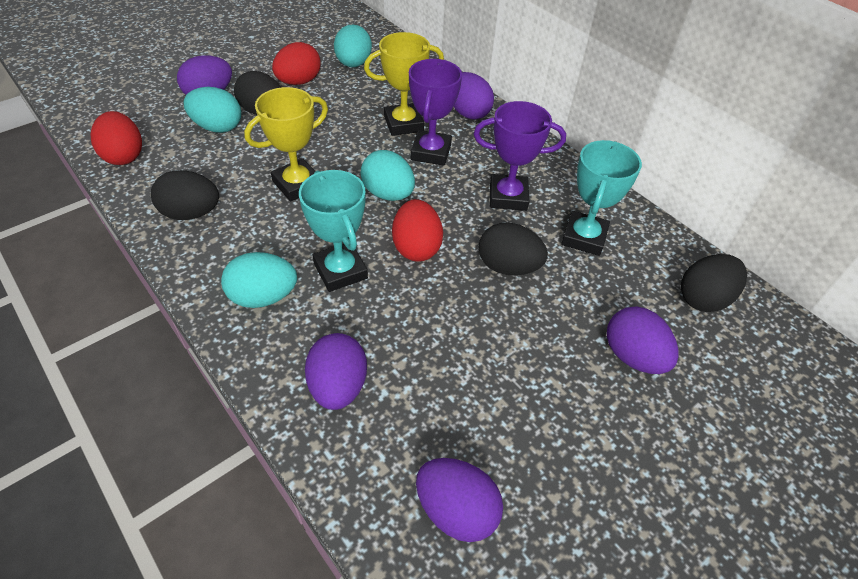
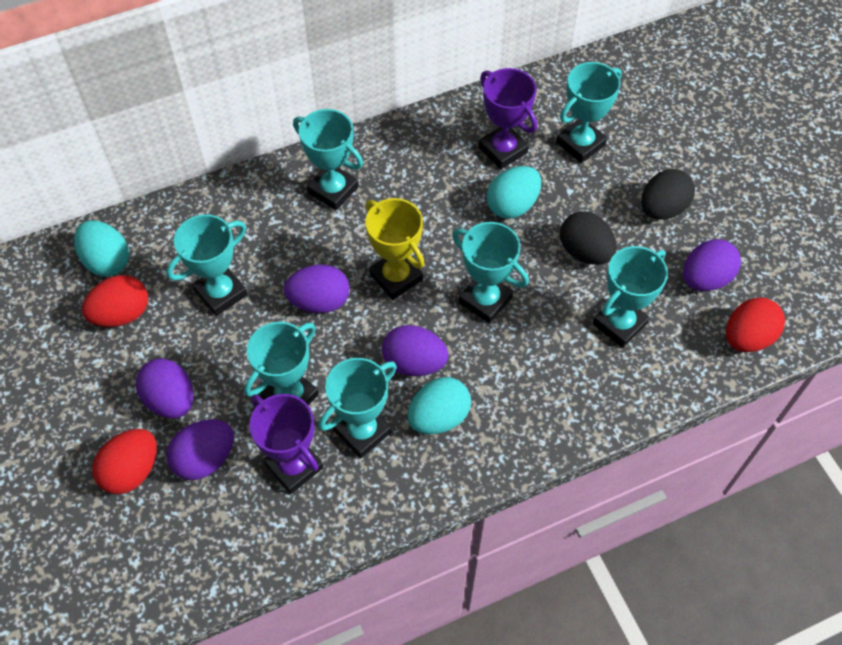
black egg: 4 -> 2
turquoise egg: 4 -> 3
turquoise trophy: 2 -> 7
yellow trophy: 2 -> 1

